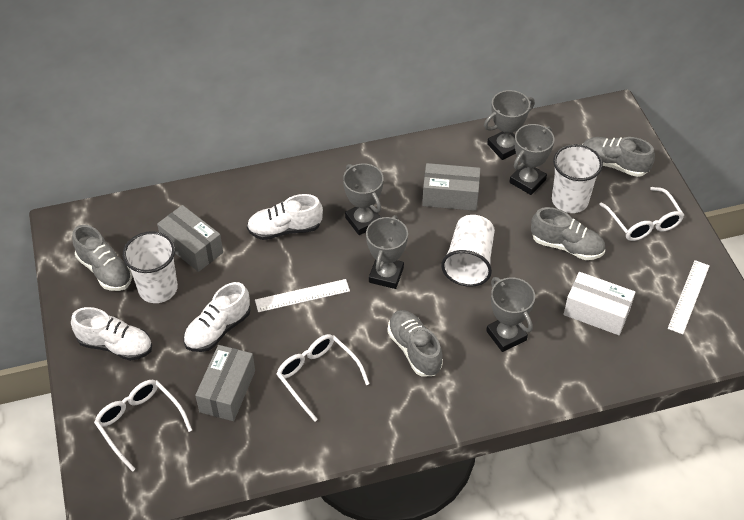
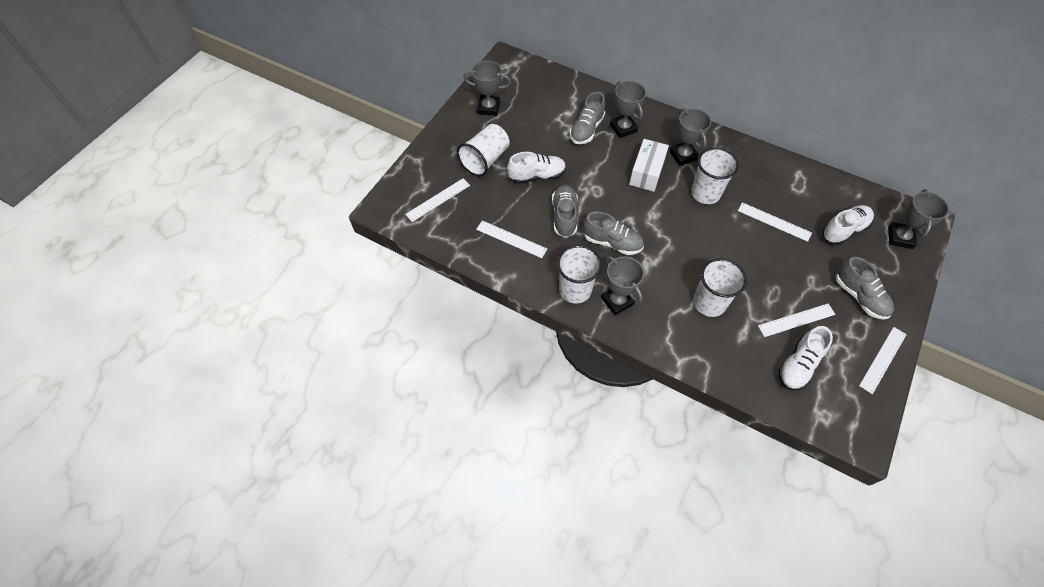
grey box: 3 -> 0
white cup: 3 -> 4
white glasses: 3 -> 0
white ruler: 2 -> 5

